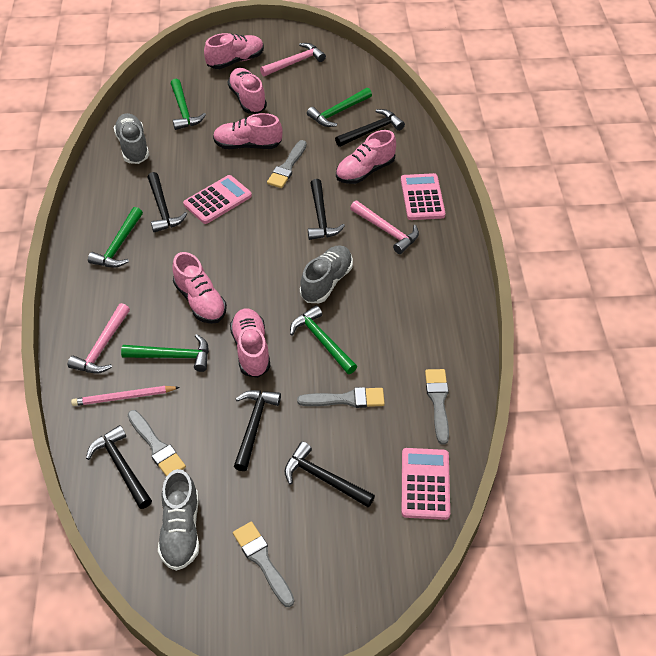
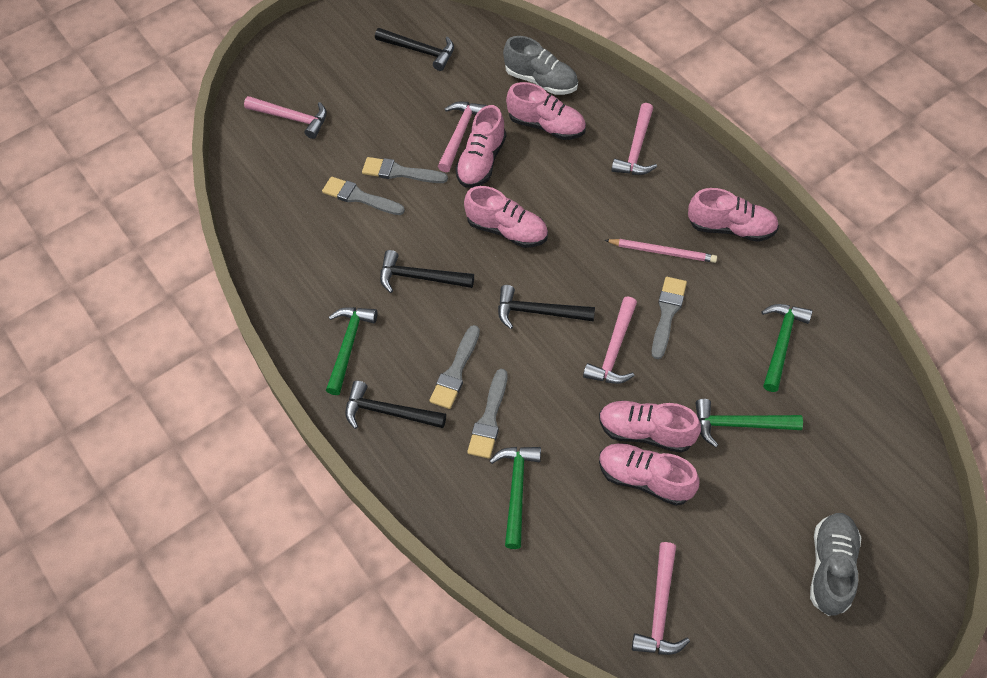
black hammer: 6 -> 4
green hammer: 5 -> 4
grey shoe: 3 -> 2
pink calculator: 3 -> 0
pink hammer: 3 -> 5

